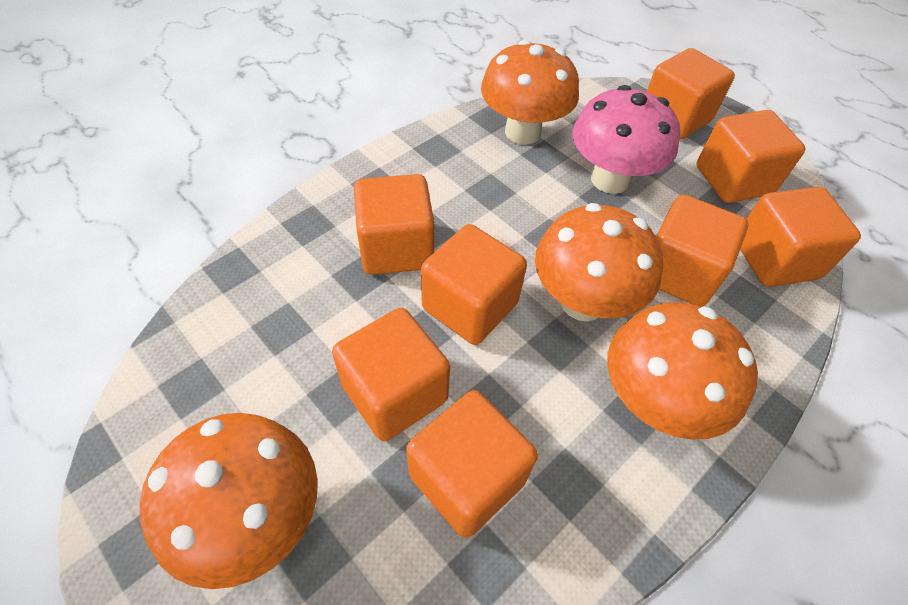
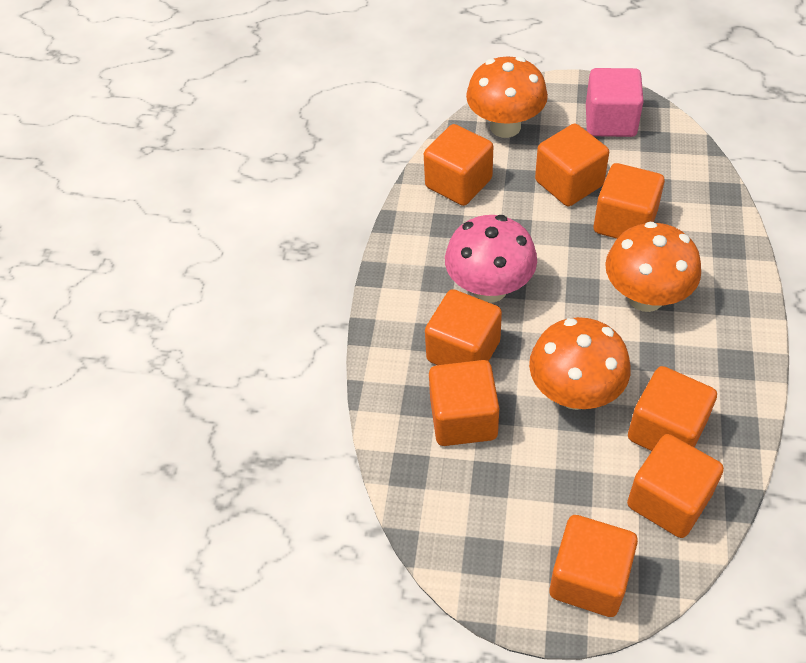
orange mushroom: 4 -> 3
pink cube: 0 -> 1

